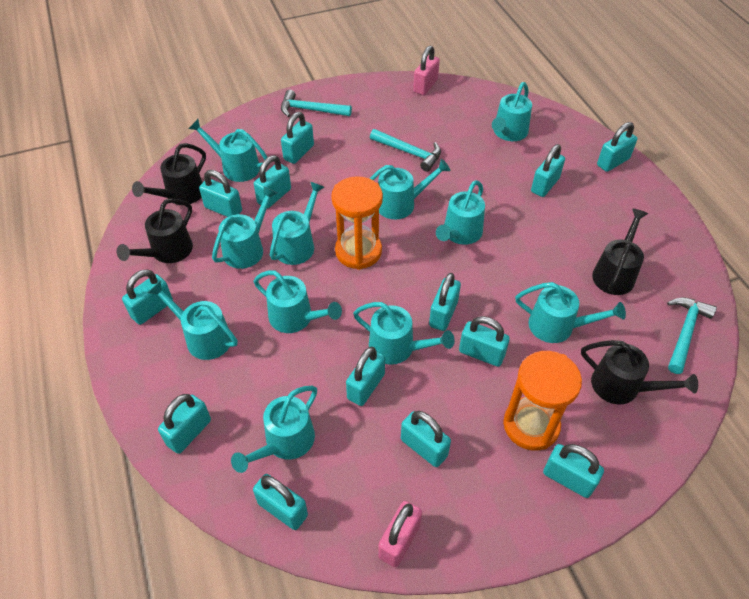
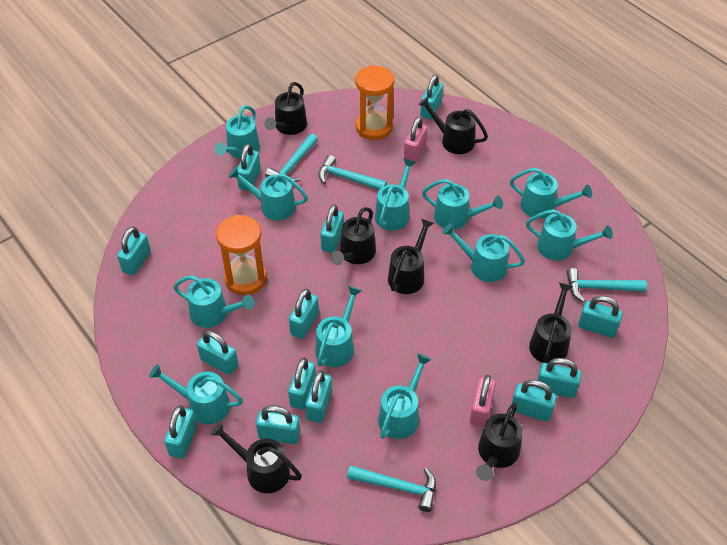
black watering can: 4 -> 7
turquoise hammer: 3 -> 4

